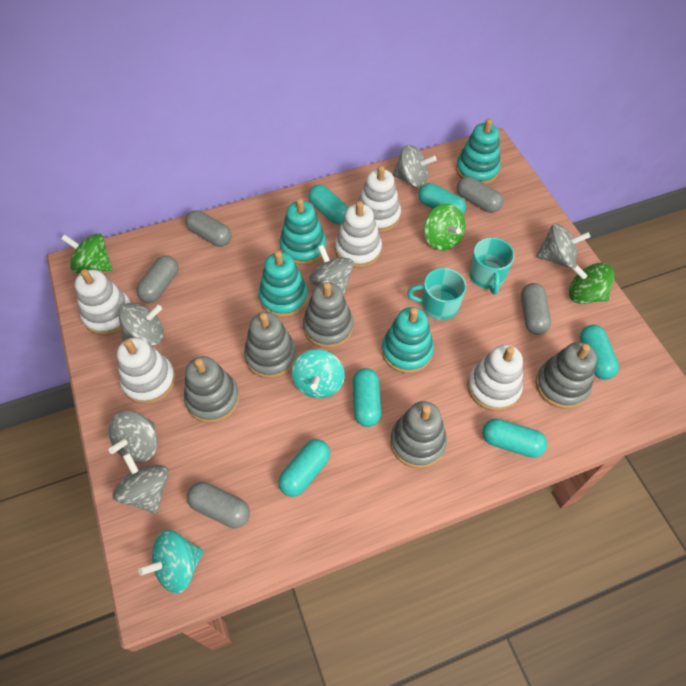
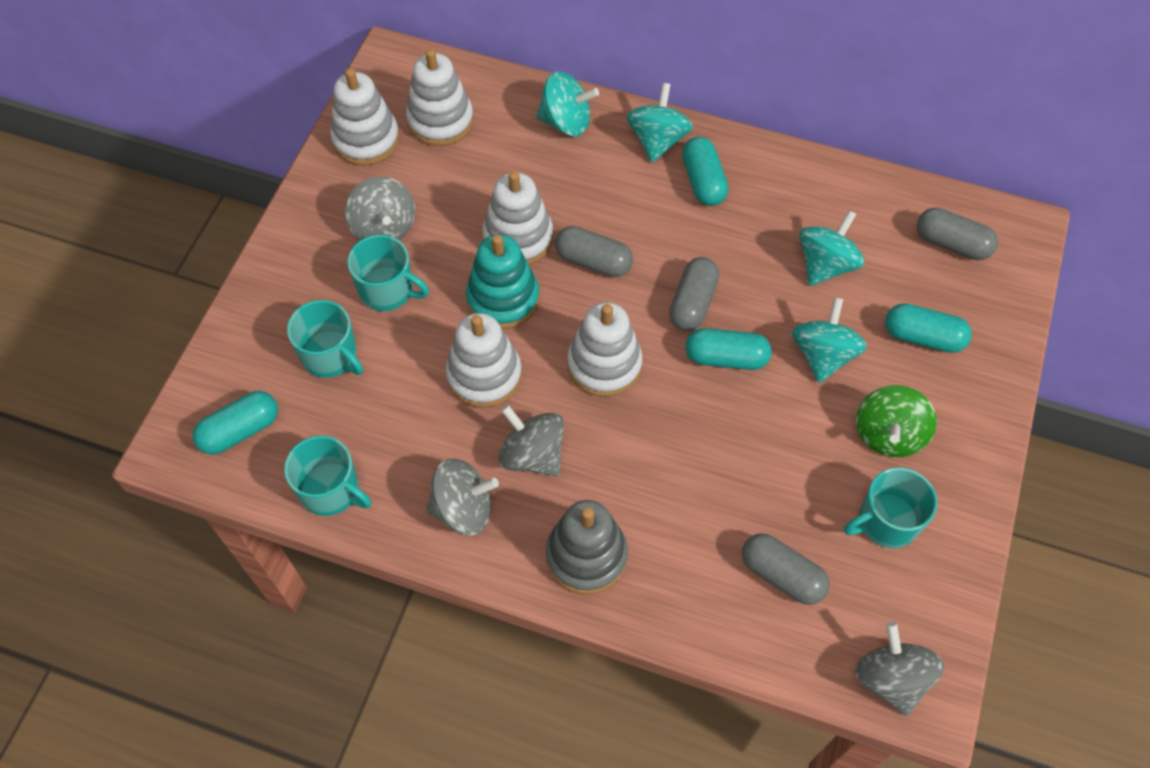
green spinning top: 3 -> 1
grey capsule: 5 -> 4
grey spinning top: 6 -> 4
grey stacking toy: 5 -> 1
turquoise capsule: 6 -> 4
turquoise mug: 2 -> 4
turquoise spinning top: 2 -> 4
turquoise stacking toy: 4 -> 1

